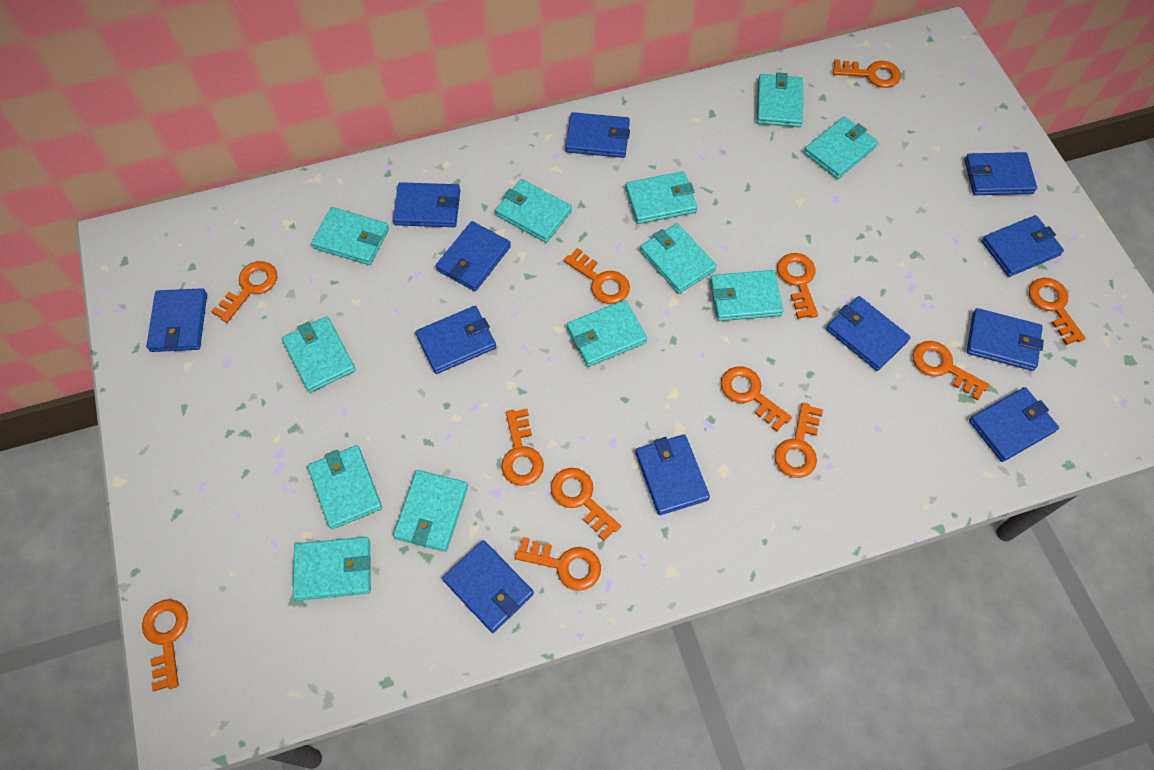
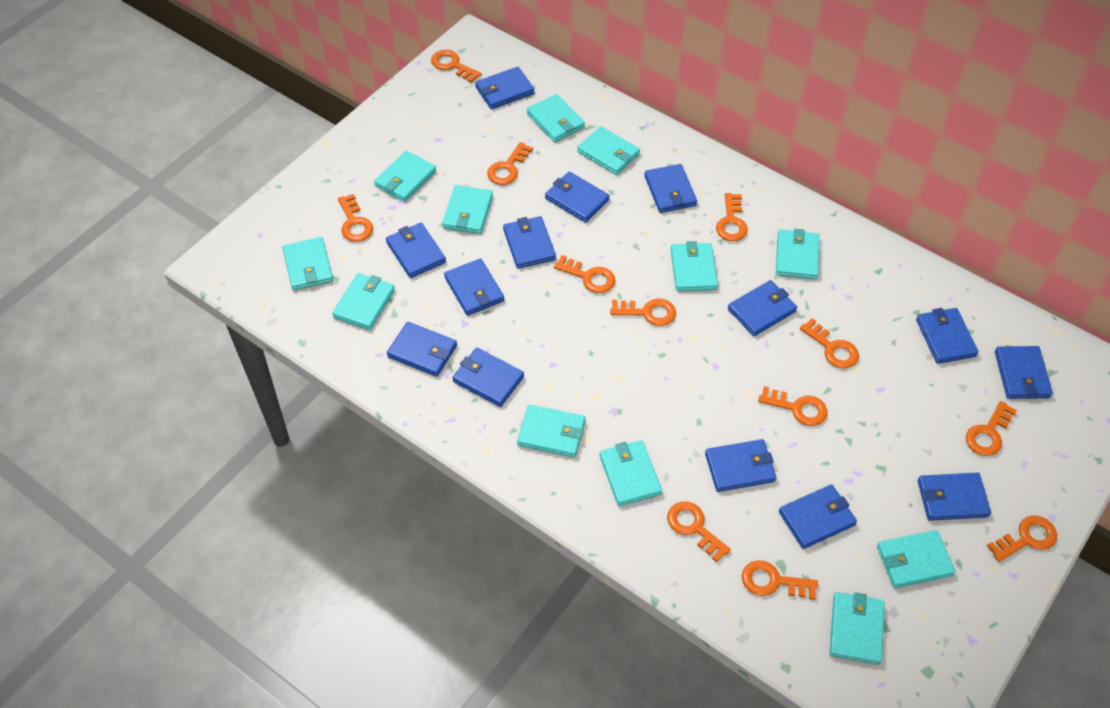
blue wallet: 12 -> 14

